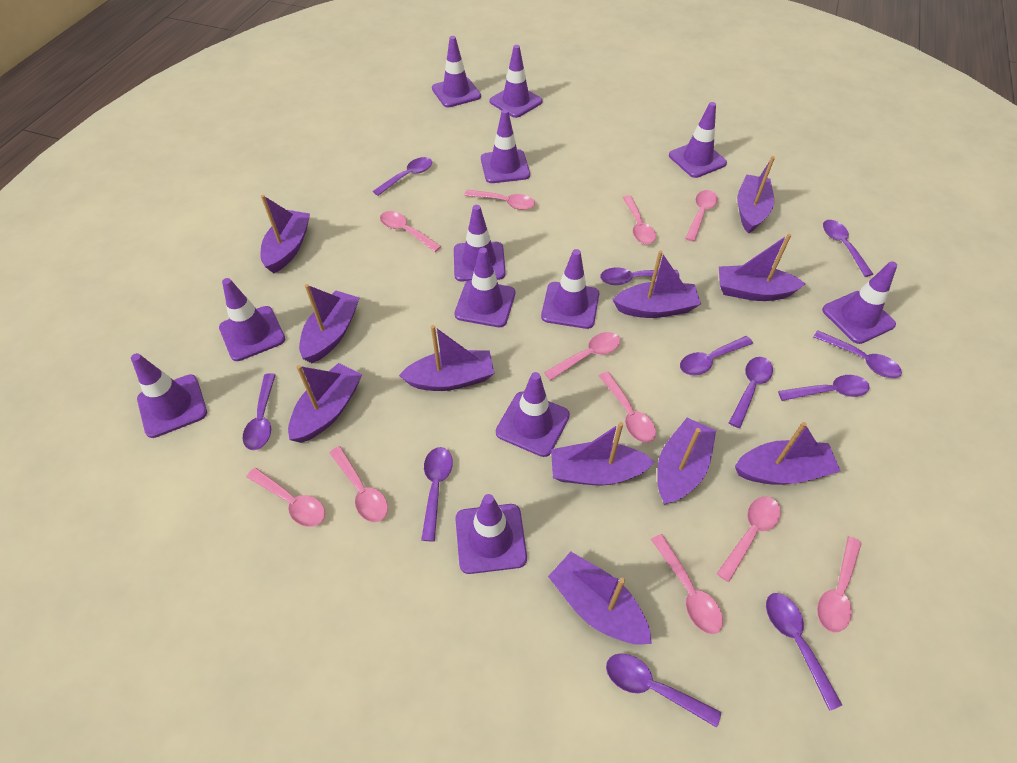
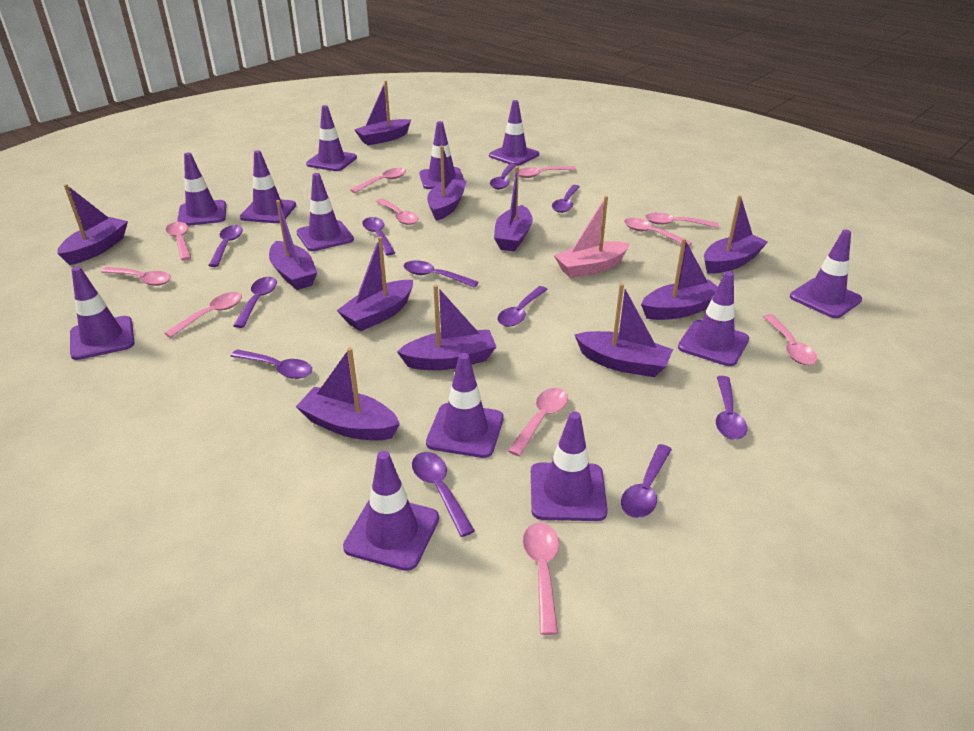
pink boat: 0 -> 1

